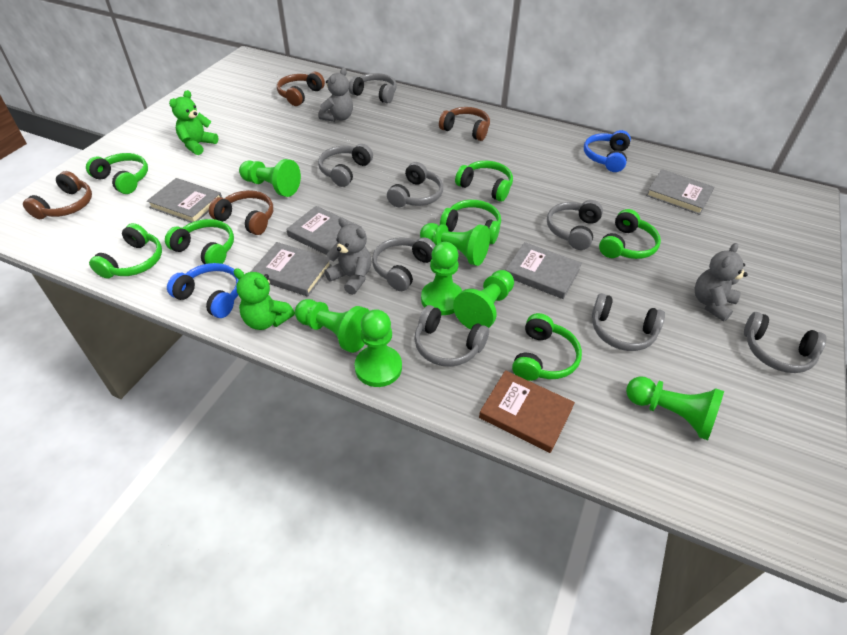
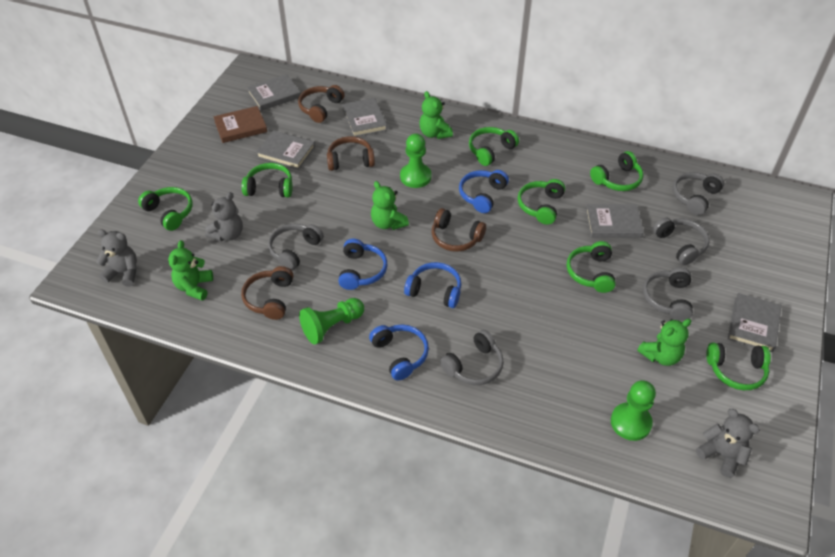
blue headphones: 2 -> 4
green pawn: 7 -> 3
green teddy bear: 2 -> 4
grey headphones: 8 -> 5

